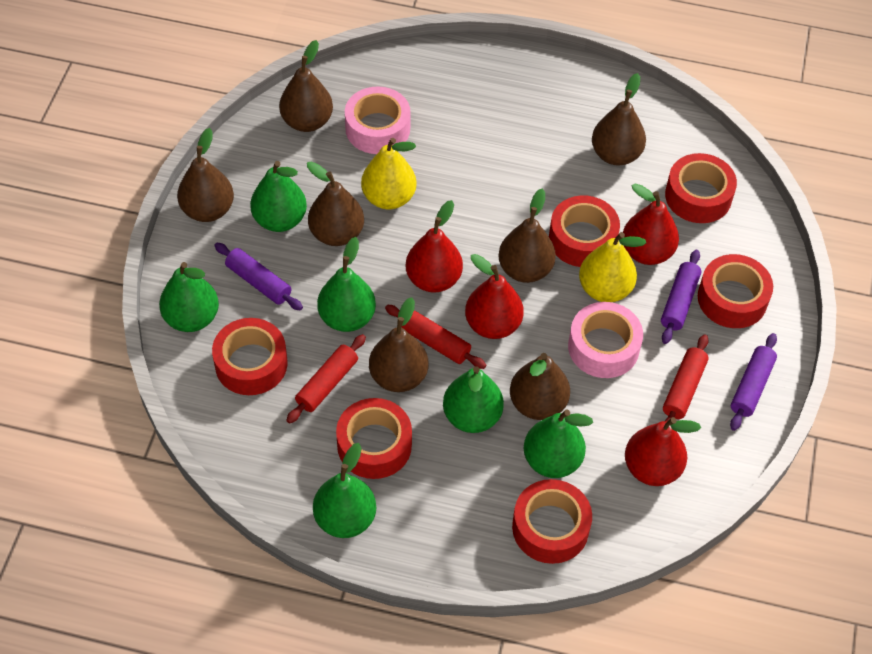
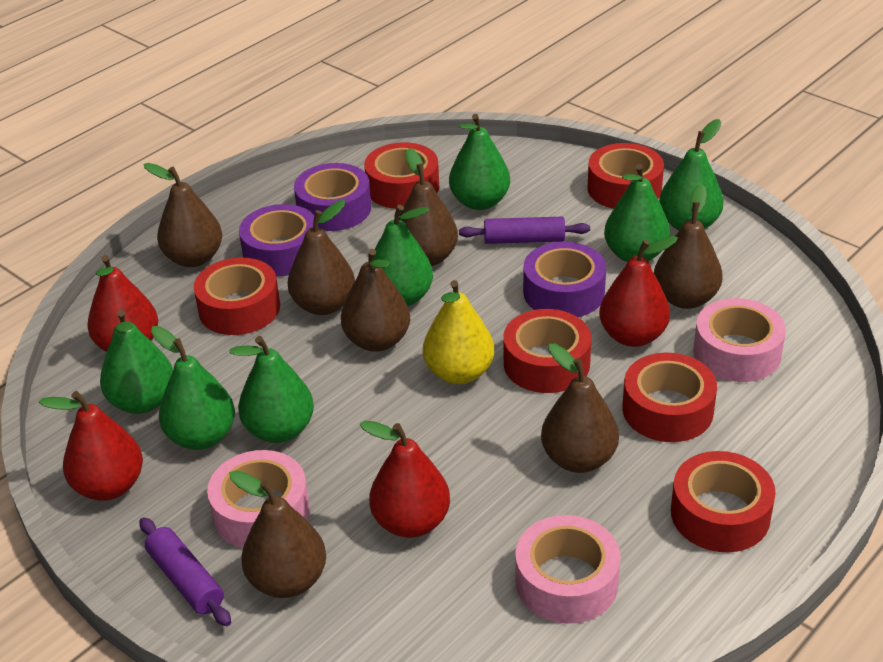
green pear: 6 -> 7
pink tape: 2 -> 3
purple rolling pin: 3 -> 2
purple tape: 0 -> 3
red rolling pin: 3 -> 0
yellow pear: 2 -> 1

